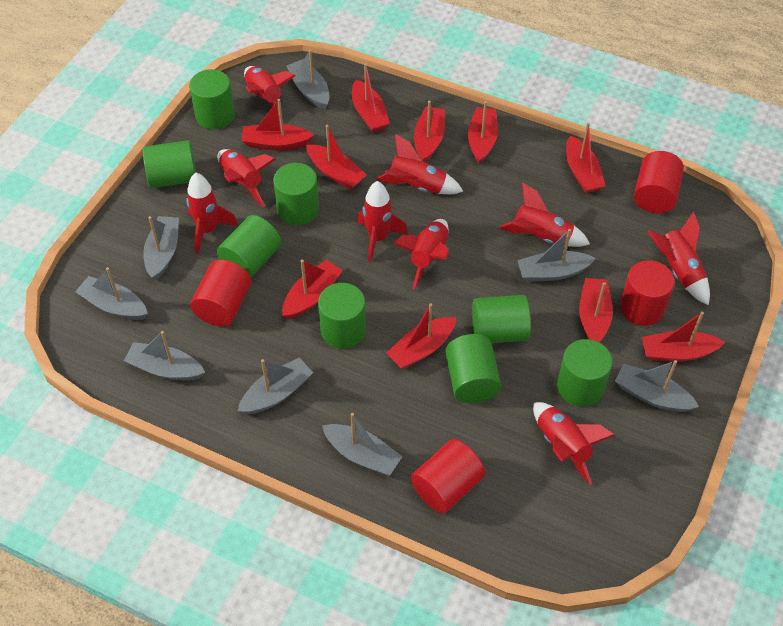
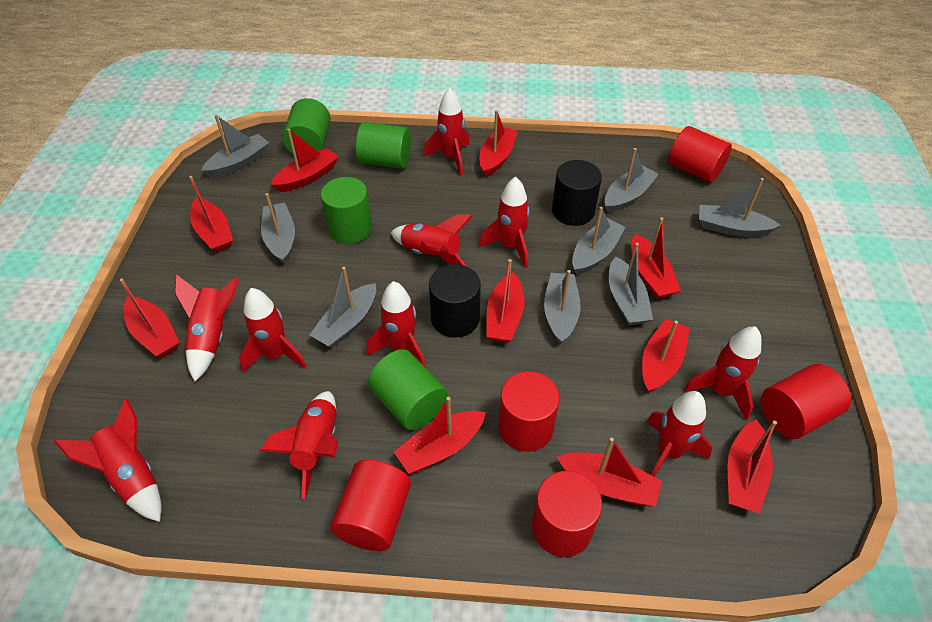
black cylinder: 0 -> 2
green cylinder: 8 -> 4
red cylinder: 4 -> 5
red rocket: 9 -> 10

